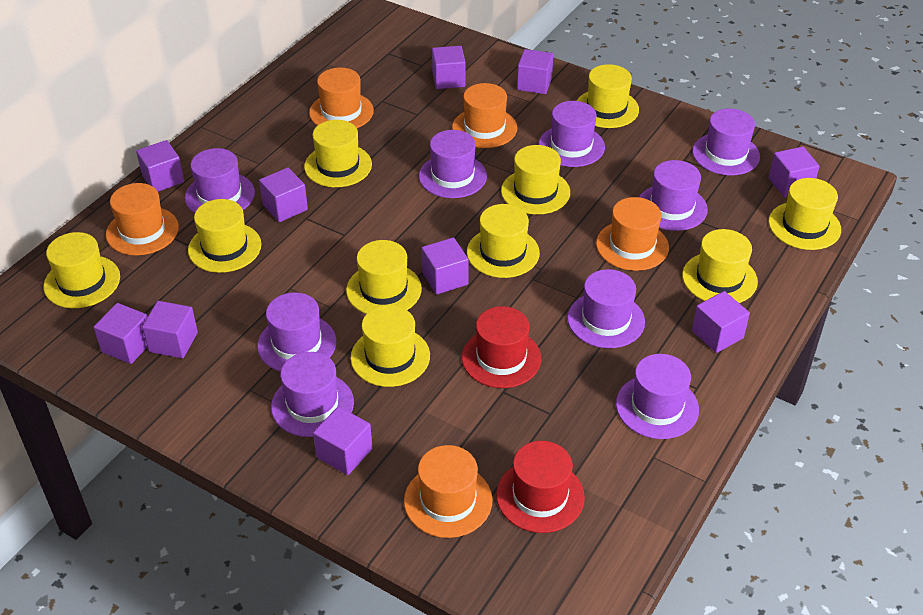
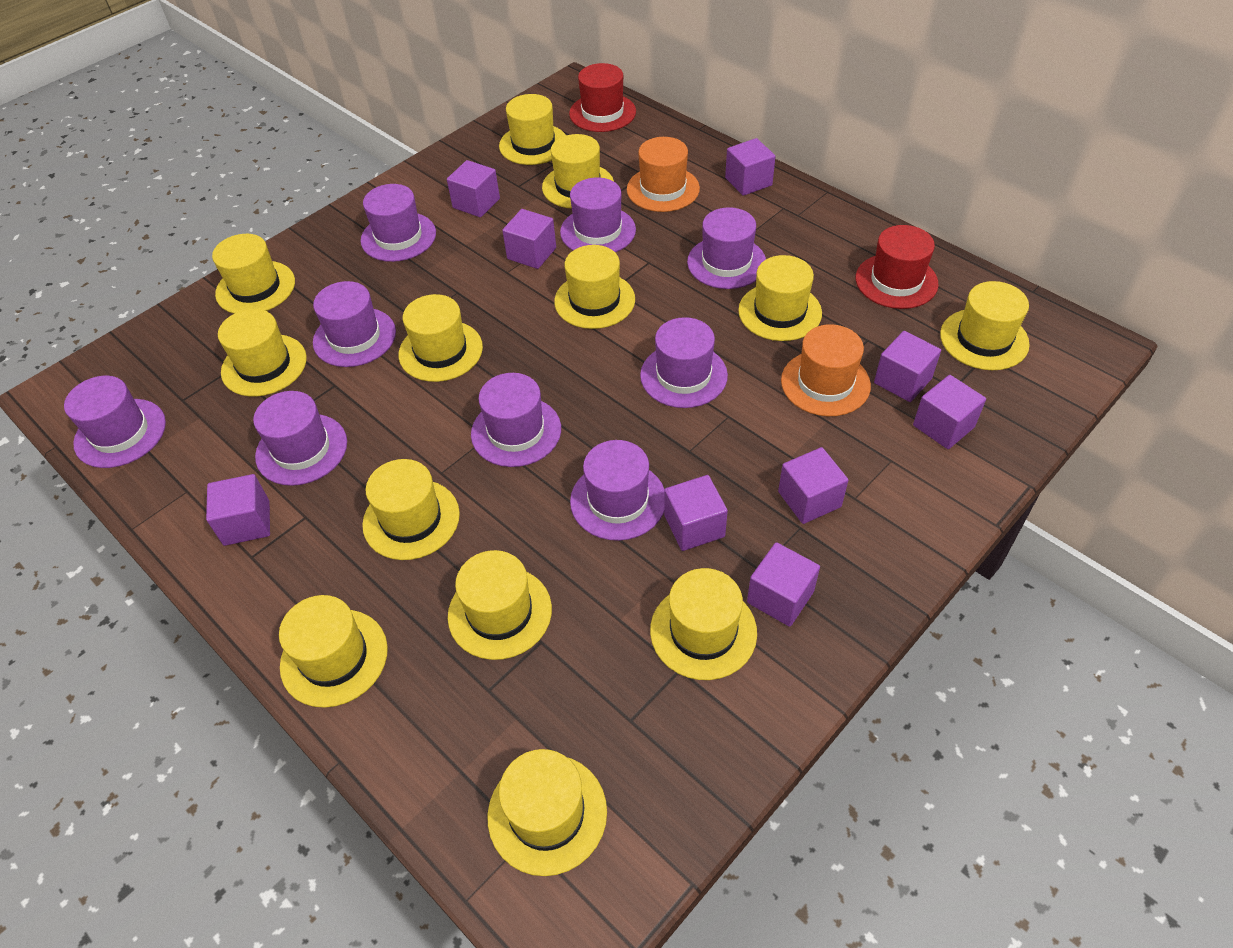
orange hat: 5 -> 2
purple cube: 10 -> 9
yellow hat: 10 -> 13

